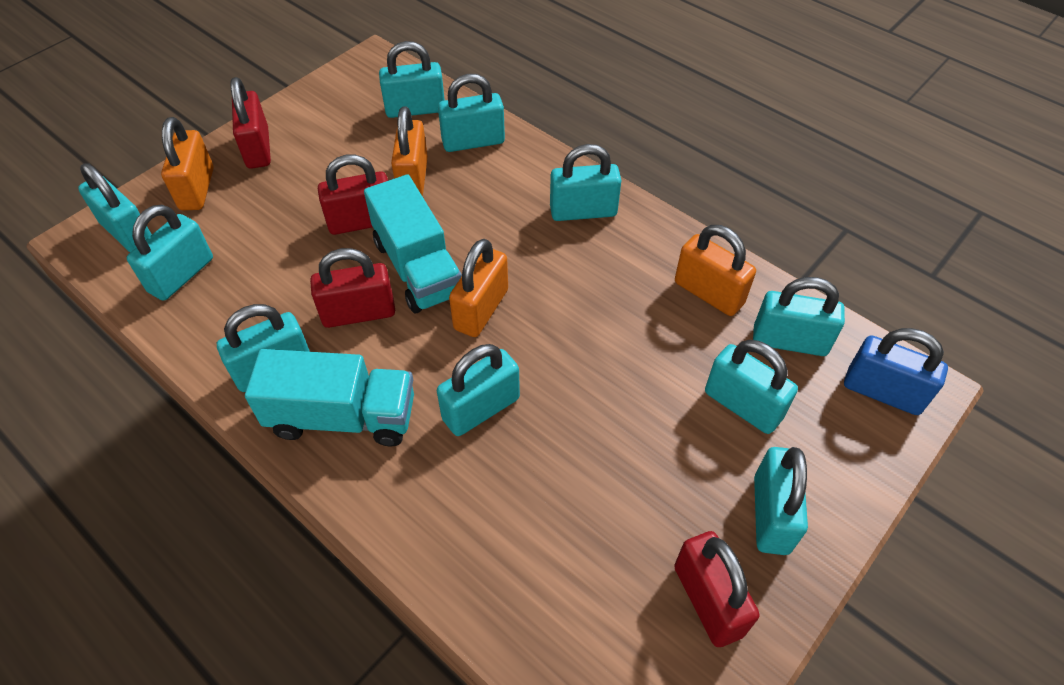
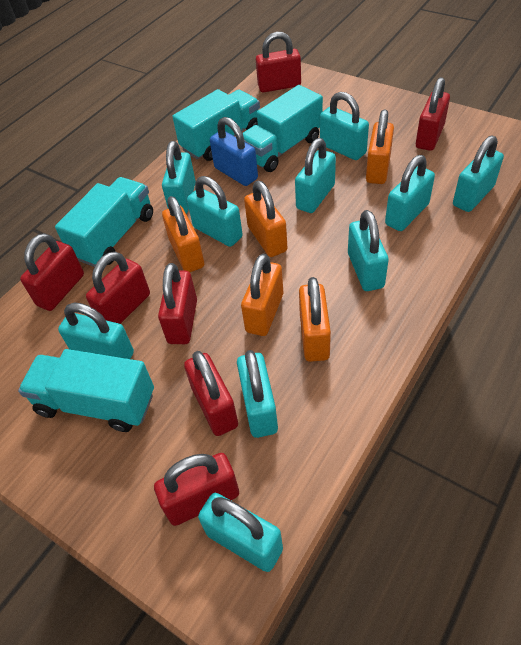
orange padlock: 4 -> 5
red padlock: 4 -> 7
turquoise truck: 2 -> 4

